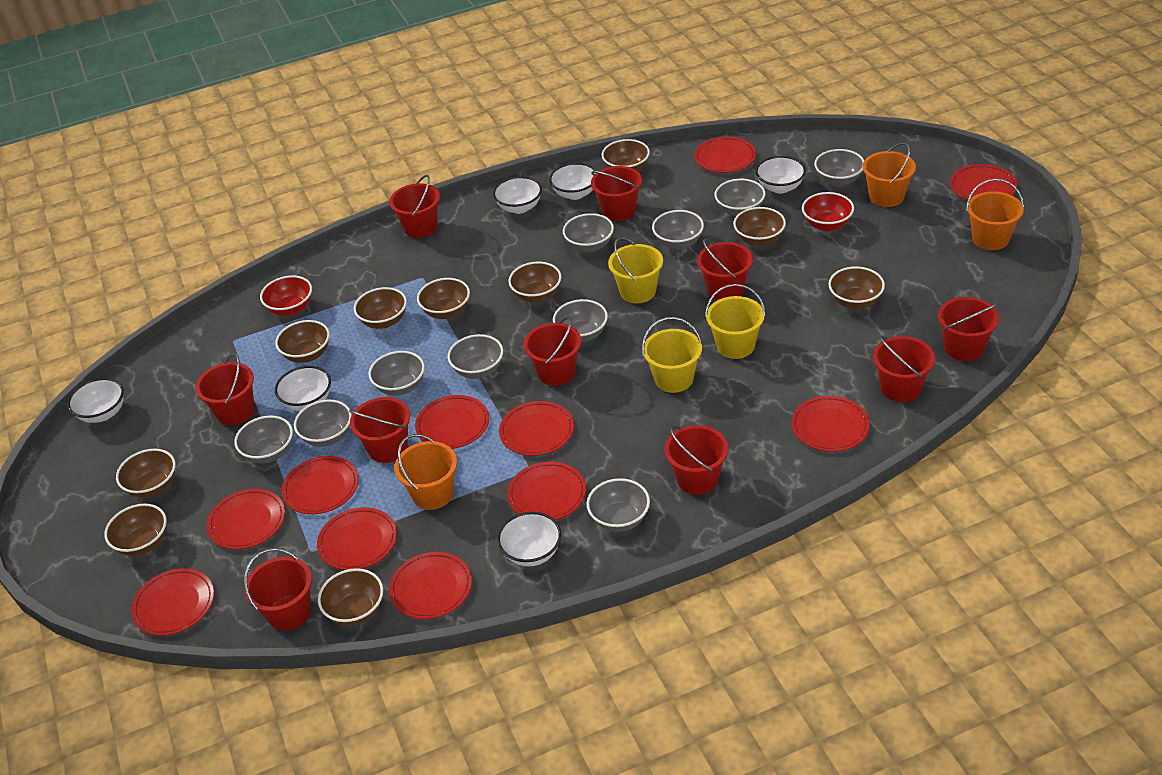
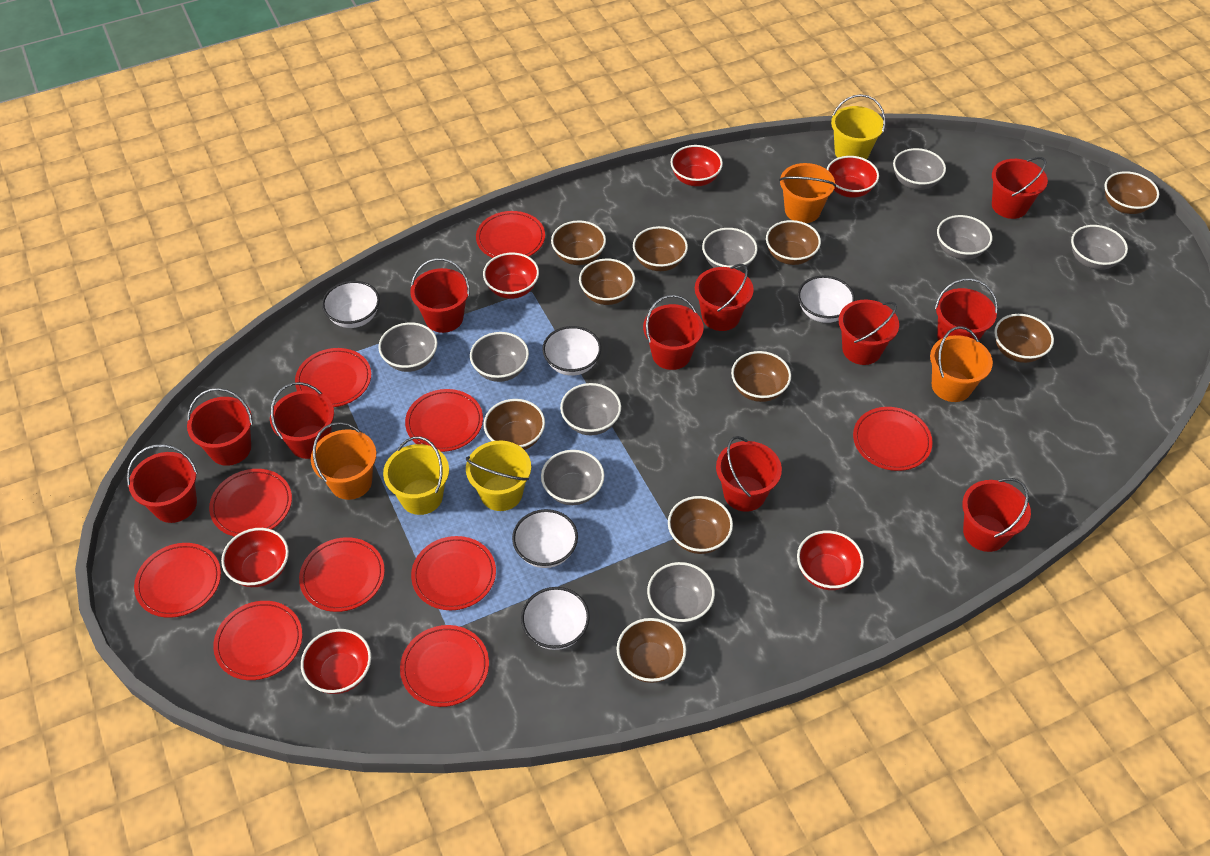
grey bowl: 10 -> 9
red bowl: 2 -> 6
red bucket: 10 -> 11
red plate: 11 -> 10
white bowl: 6 -> 5

